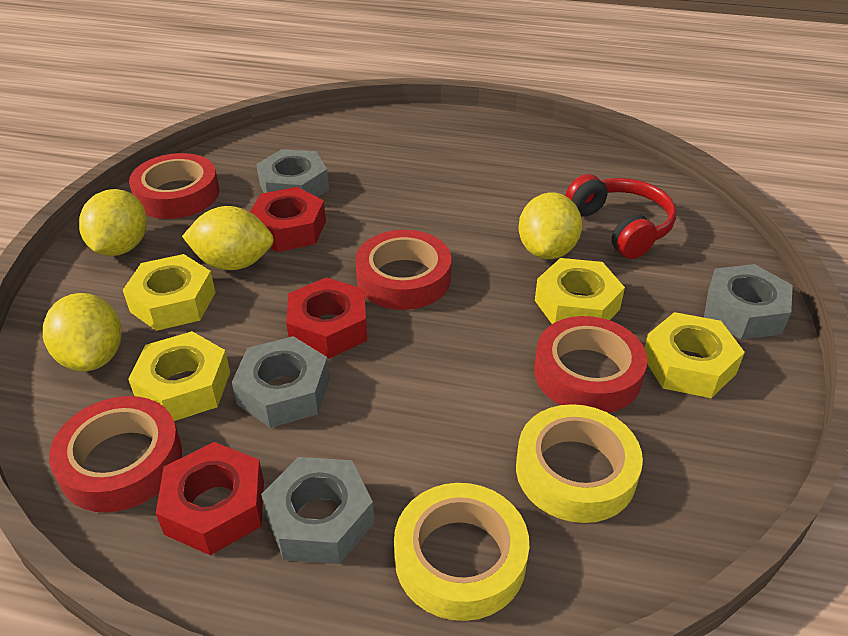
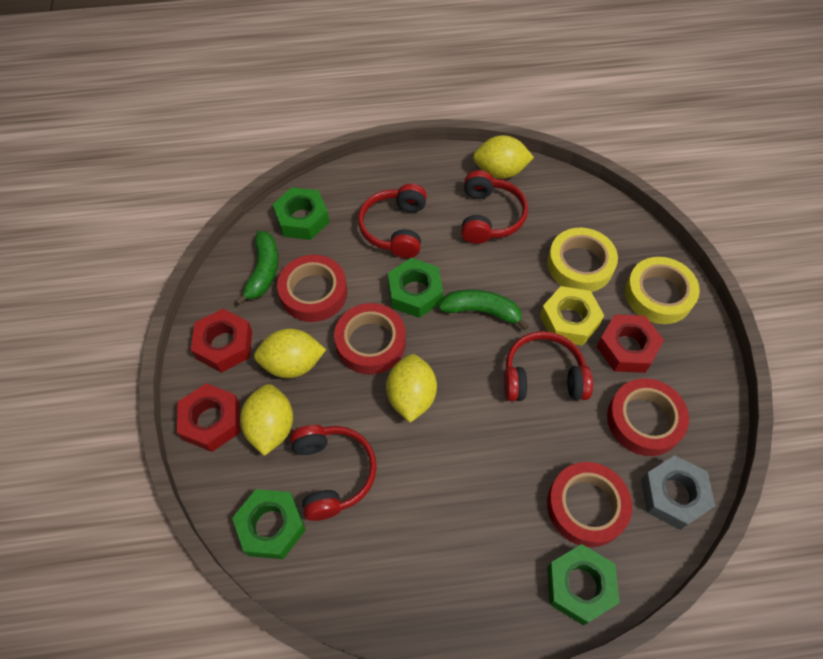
green banana: 0 -> 2
green nut: 0 -> 4
grey nut: 4 -> 1
red headphones: 1 -> 4
yellow nut: 4 -> 1

